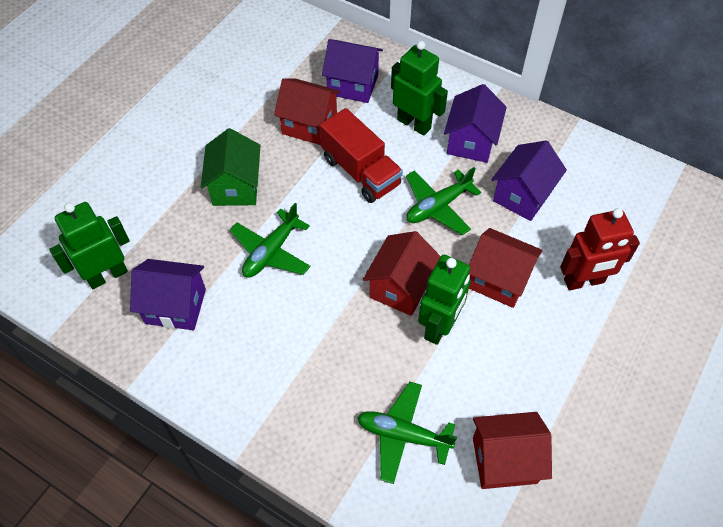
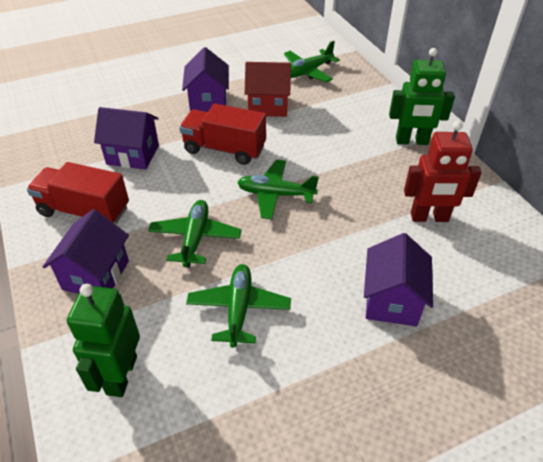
green house: 1 -> 0
green plane: 3 -> 4
green robot: 3 -> 2
red house: 4 -> 1
red truck: 1 -> 2

